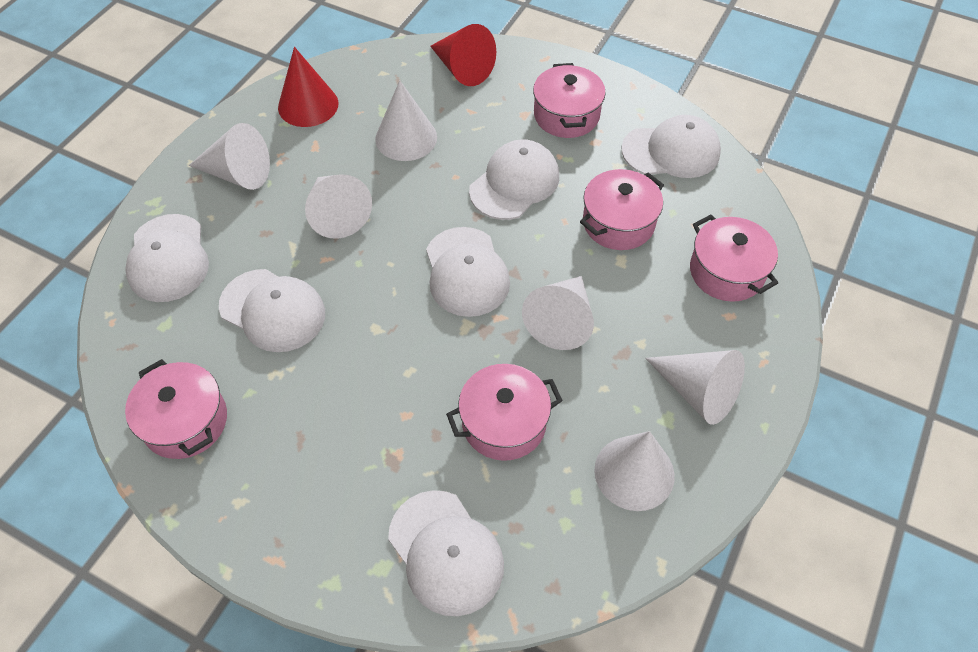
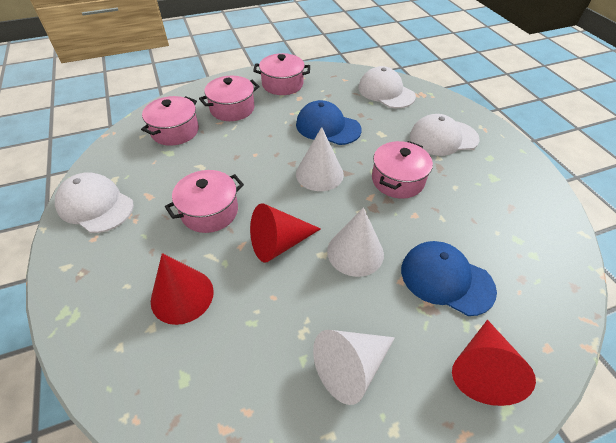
blue cap: 0 -> 2
red cone: 2 -> 3
white cap: 6 -> 3
white cone: 6 -> 3

